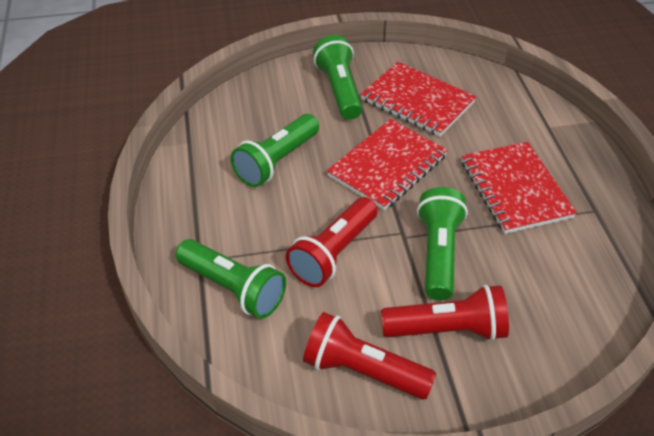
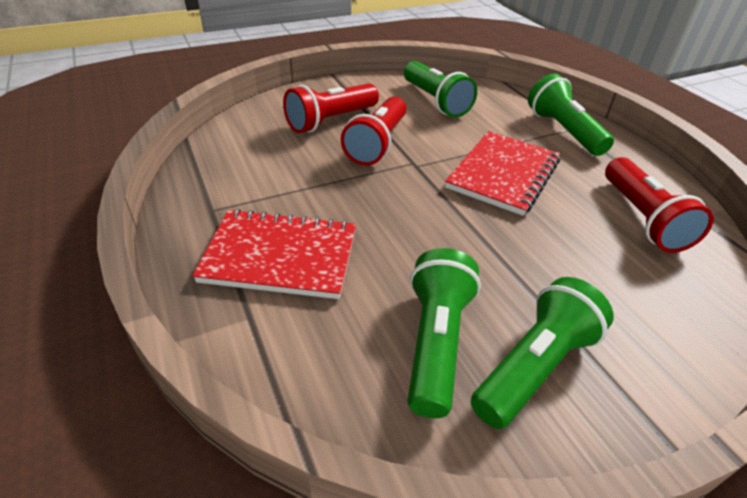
red notebook: 3 -> 2

